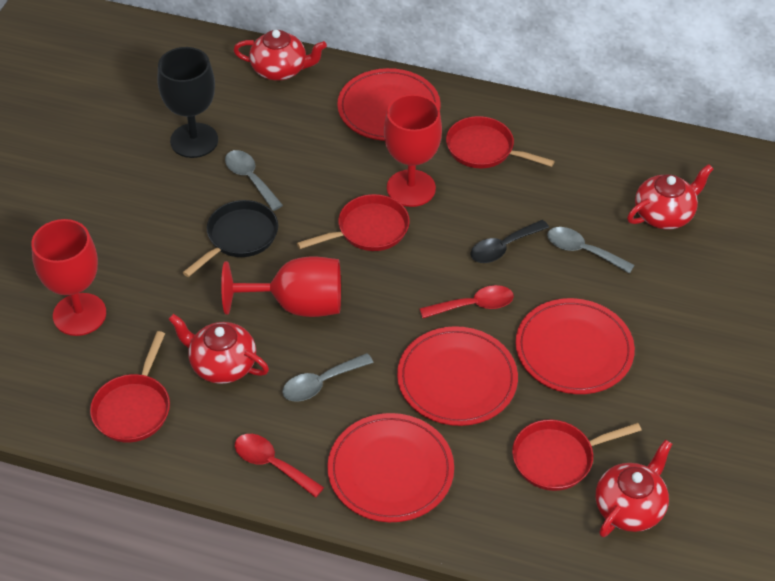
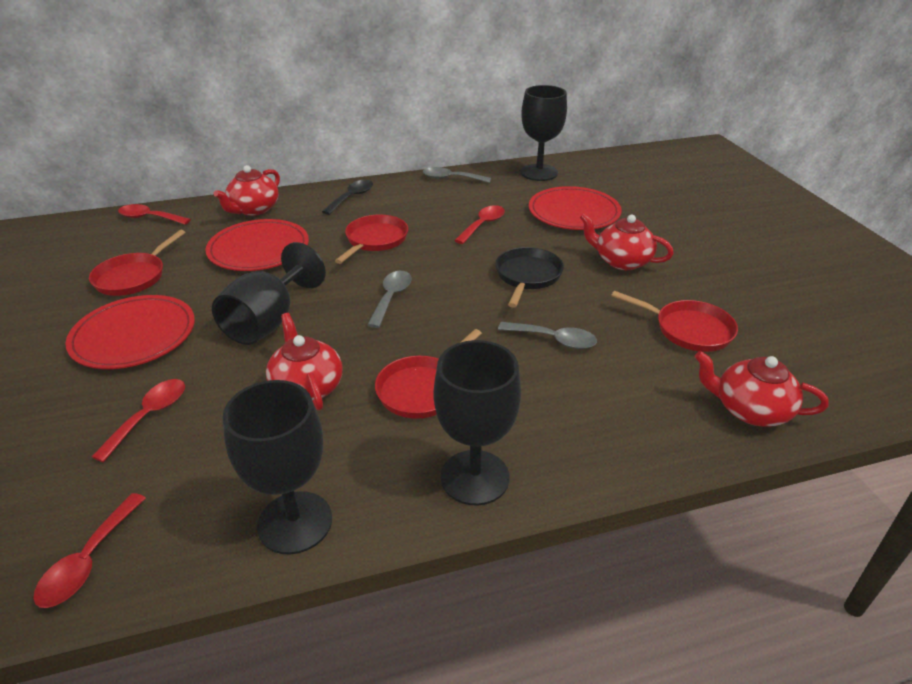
black goblet: 1 -> 4
red goblet: 3 -> 0
red plate: 4 -> 3
red spoon: 2 -> 4

